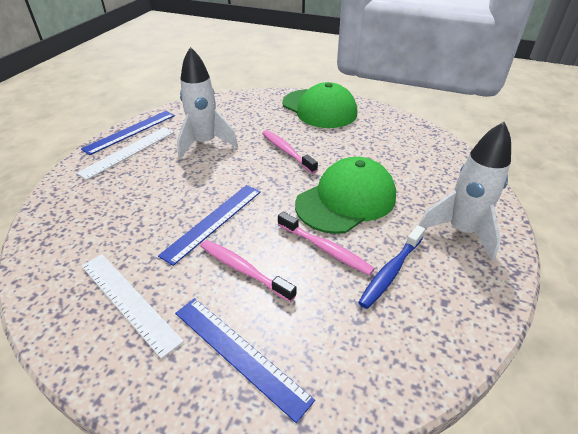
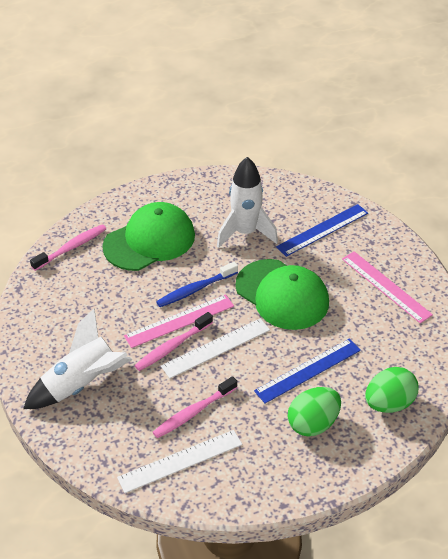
blue ruler: 3 -> 2
green egg: 0 -> 2
pink ruler: 0 -> 2

